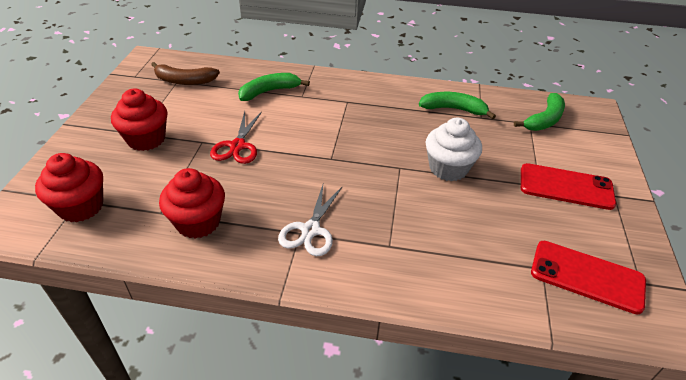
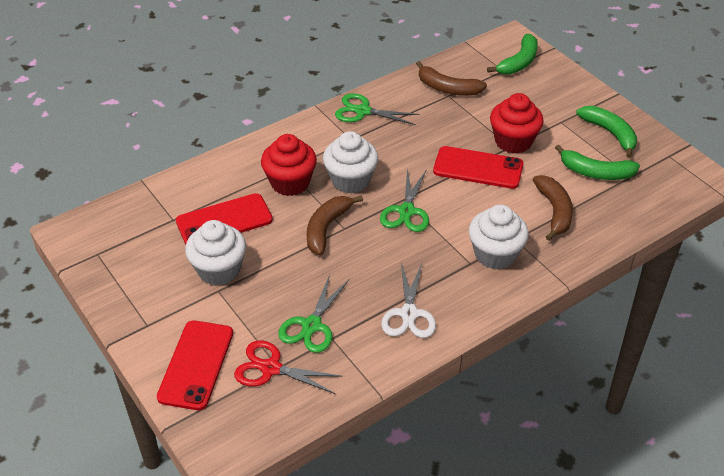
brown banana: 1 -> 3
green scissors: 0 -> 3
red cupcake: 3 -> 2
red phone: 2 -> 3
white cupcake: 1 -> 3

